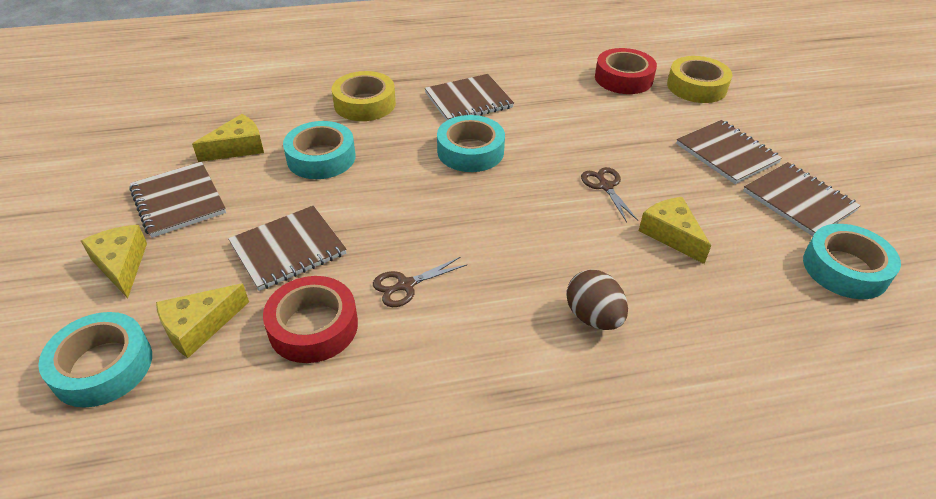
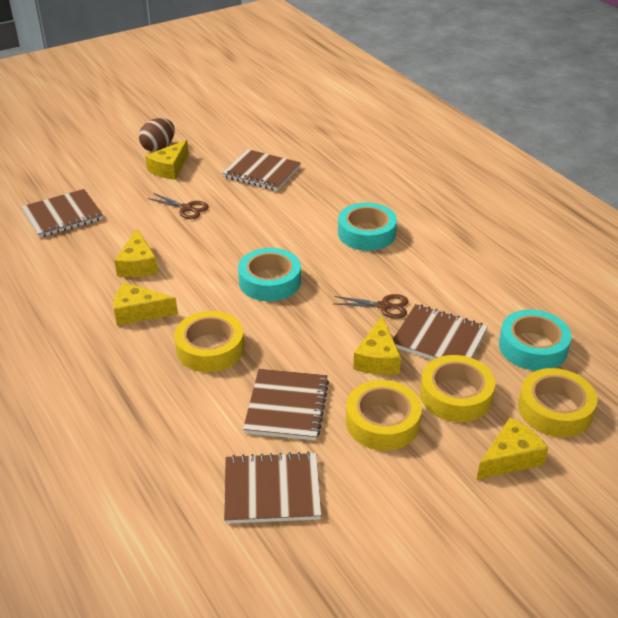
red tape: 2 -> 0
turquoise tape: 4 -> 3
yellow cheese: 4 -> 5
yellow tape: 2 -> 4

